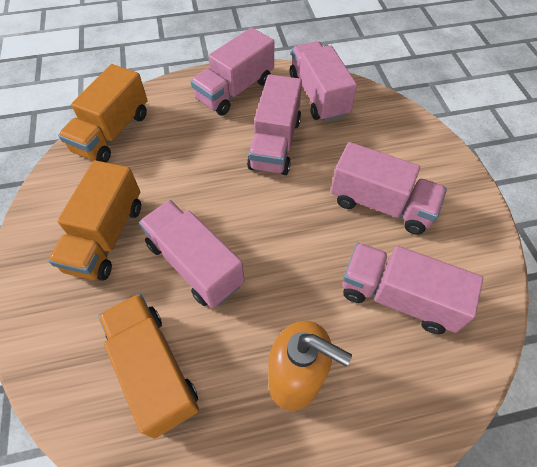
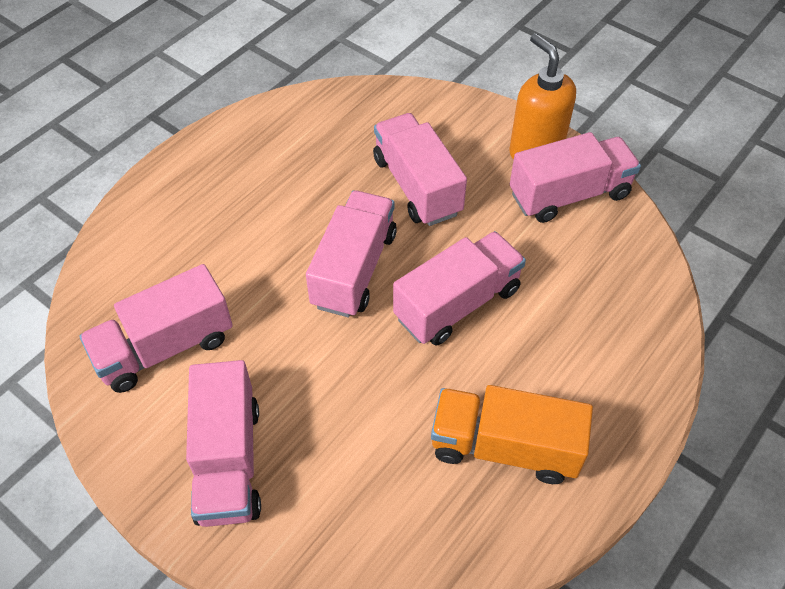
orange truck: 3 -> 1

